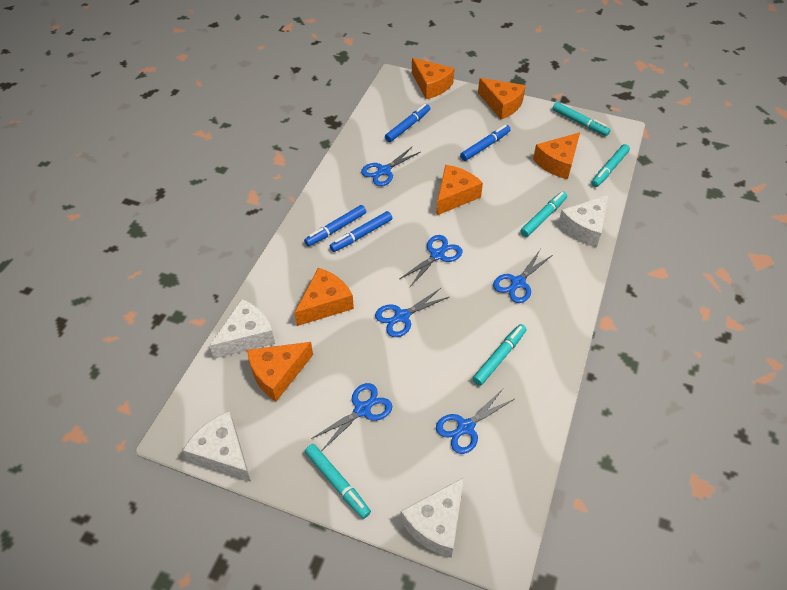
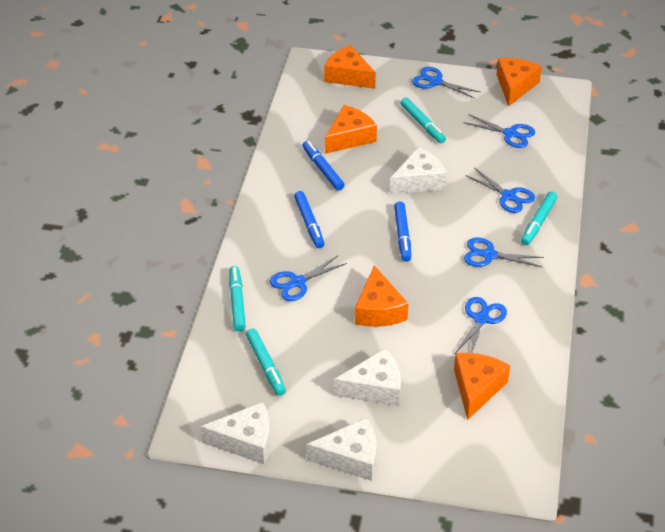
blue marker: 4 -> 3
orange cheese: 6 -> 5
turquoise marker: 5 -> 4

